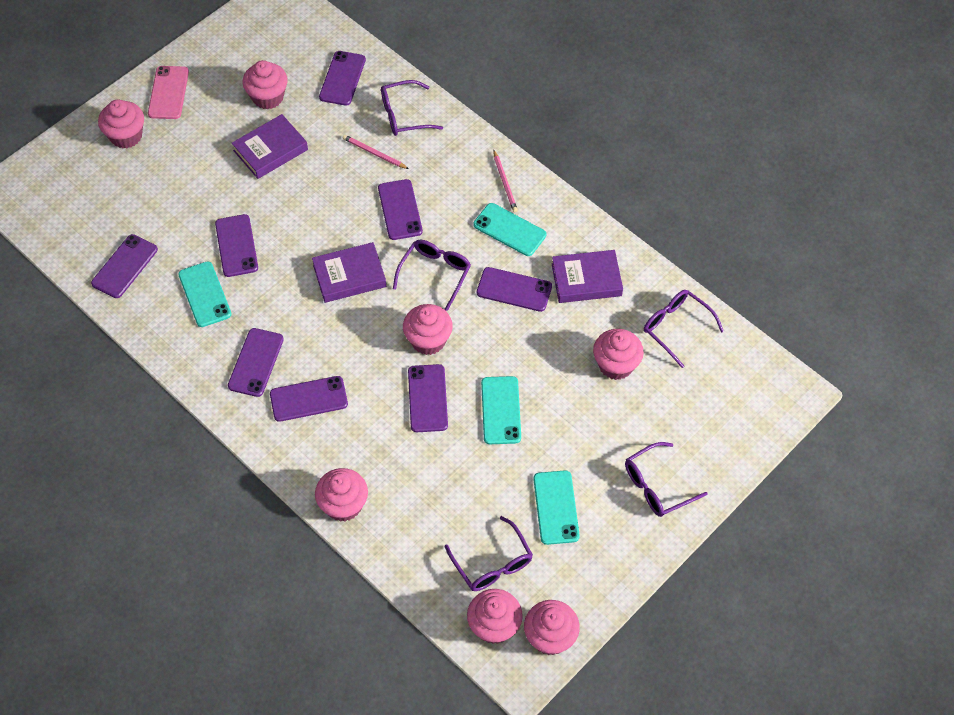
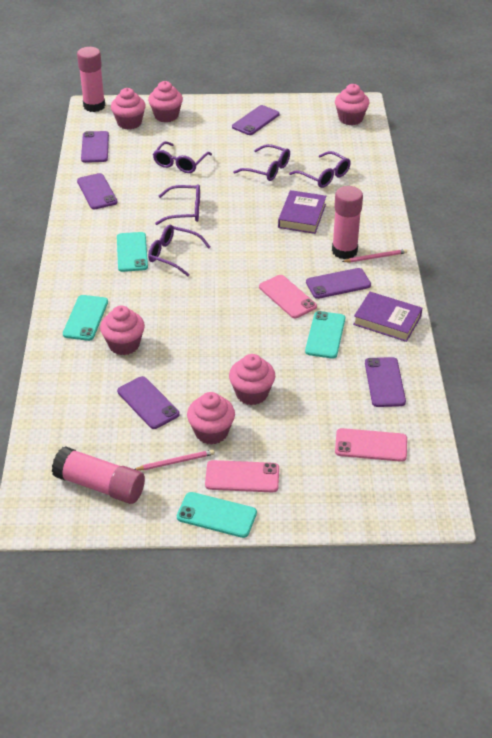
pink cupcake: 7 -> 6
pink glue stick: 0 -> 3
pink phone: 1 -> 3
purple book: 3 -> 2
purple phone: 8 -> 6

